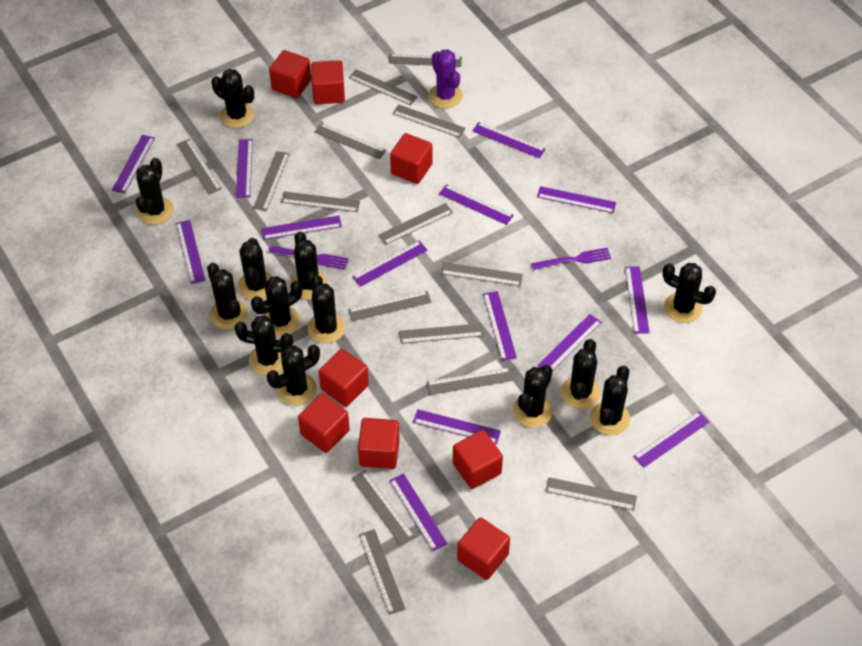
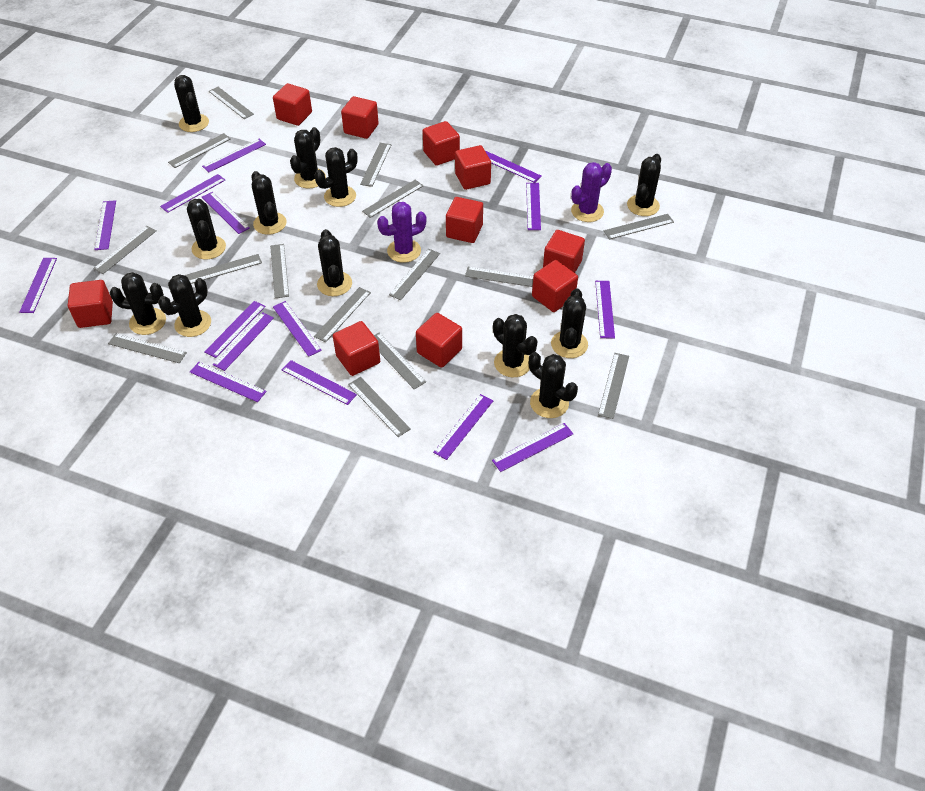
black cactus: 13 -> 12
purple cactus: 1 -> 2
purple fork: 2 -> 0
purple ruler: 14 -> 15
red cube: 8 -> 10

